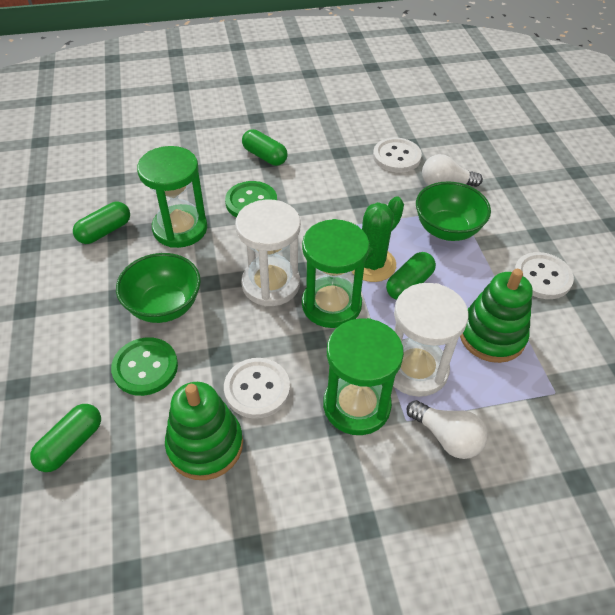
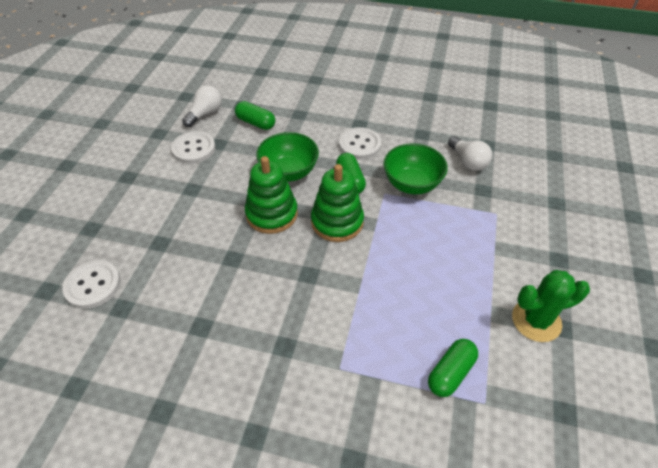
green button: 2 -> 0
green capsule: 4 -> 3
green hourglass: 3 -> 0
white hourglass: 2 -> 0

